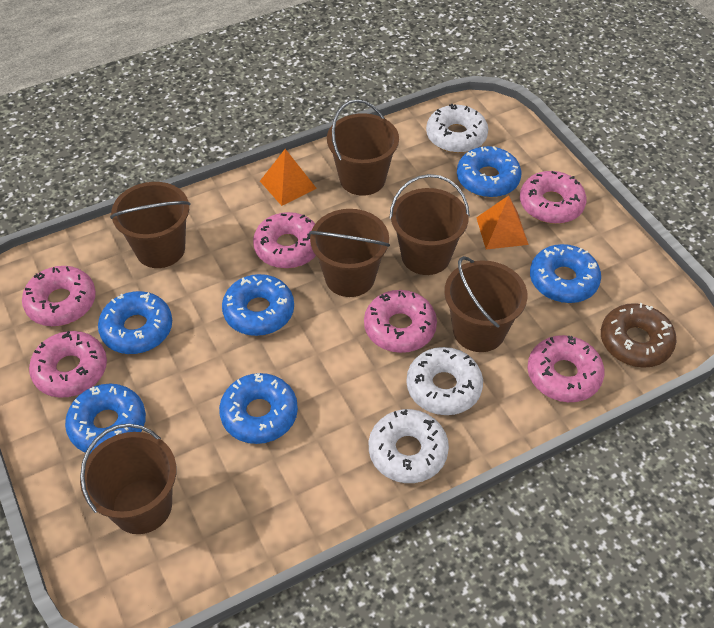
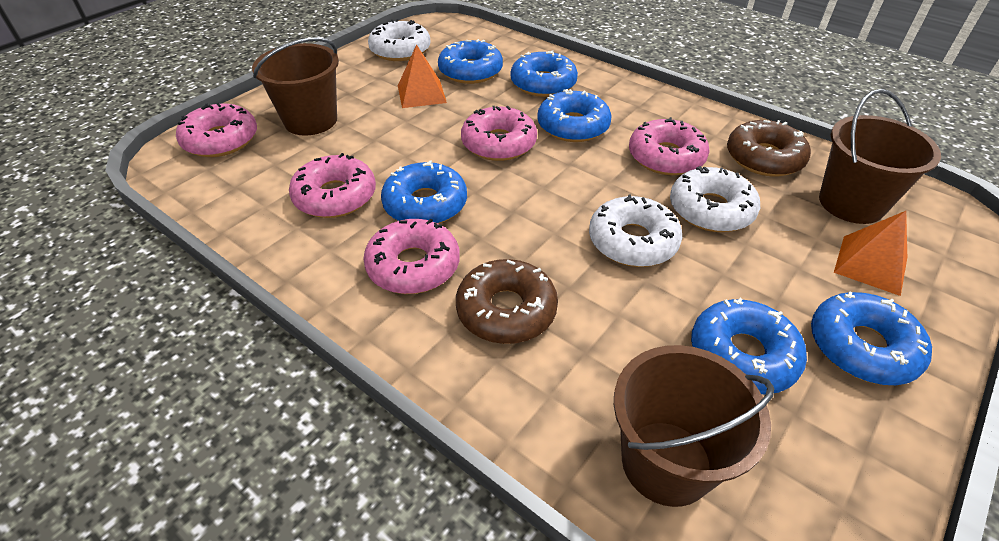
brown bucket: 6 -> 3
brown donut: 1 -> 2
pink donut: 6 -> 5

